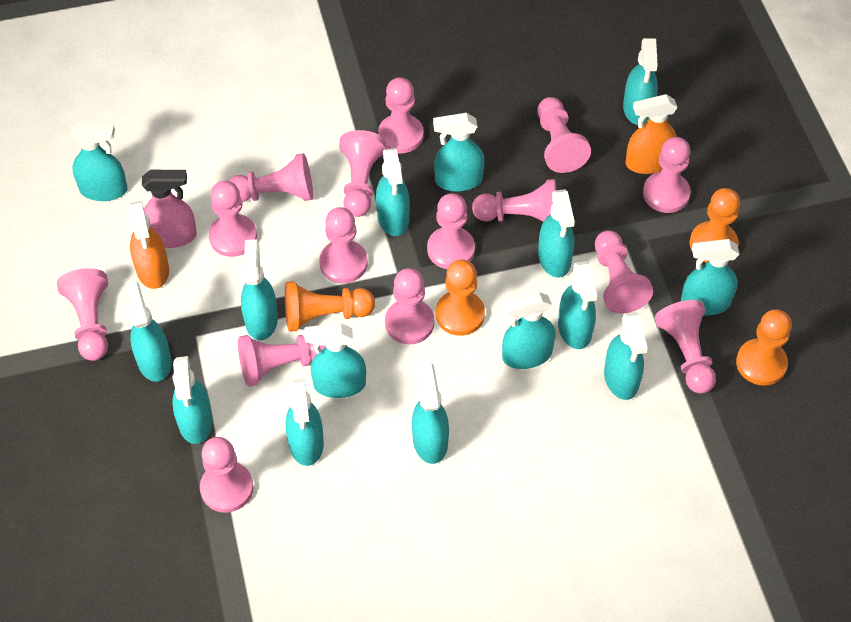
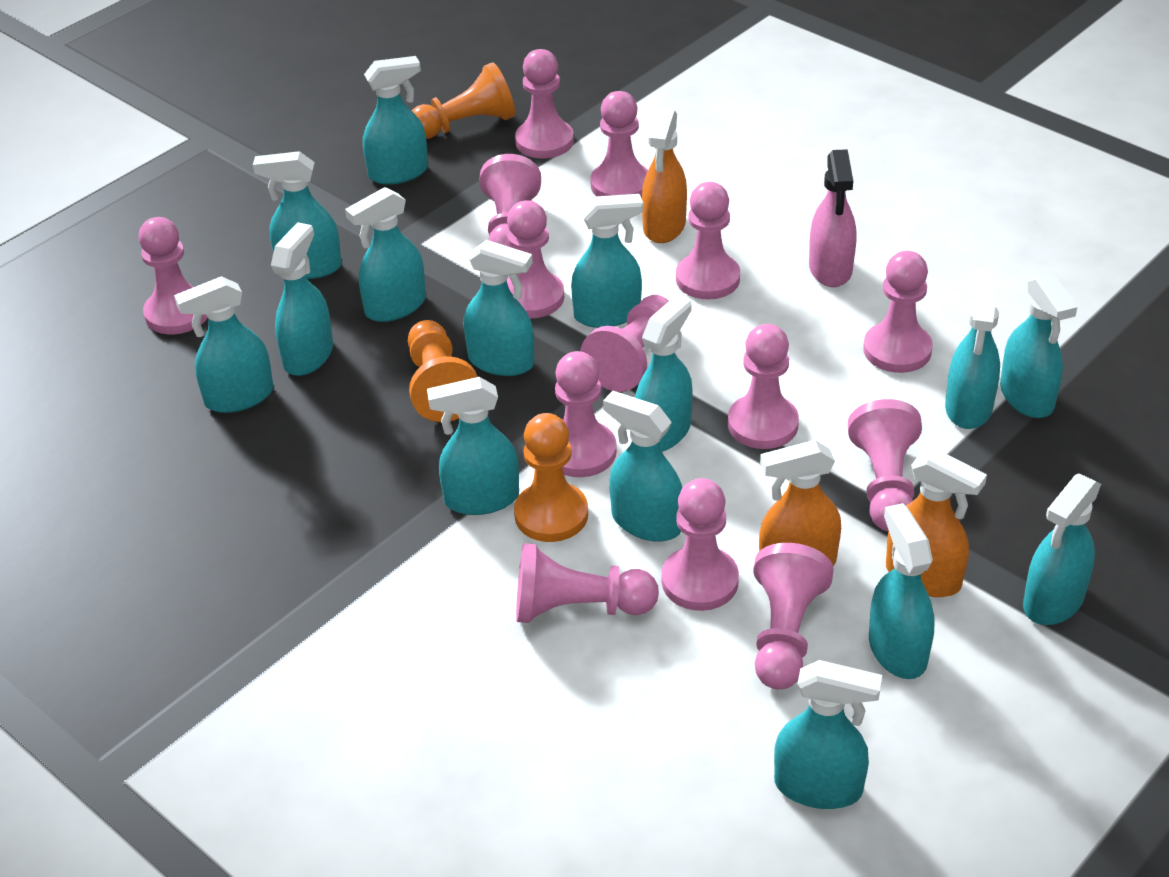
orange pawn: 4 -> 3
orange spray bottle: 2 -> 3
pink pawn: 15 -> 14

